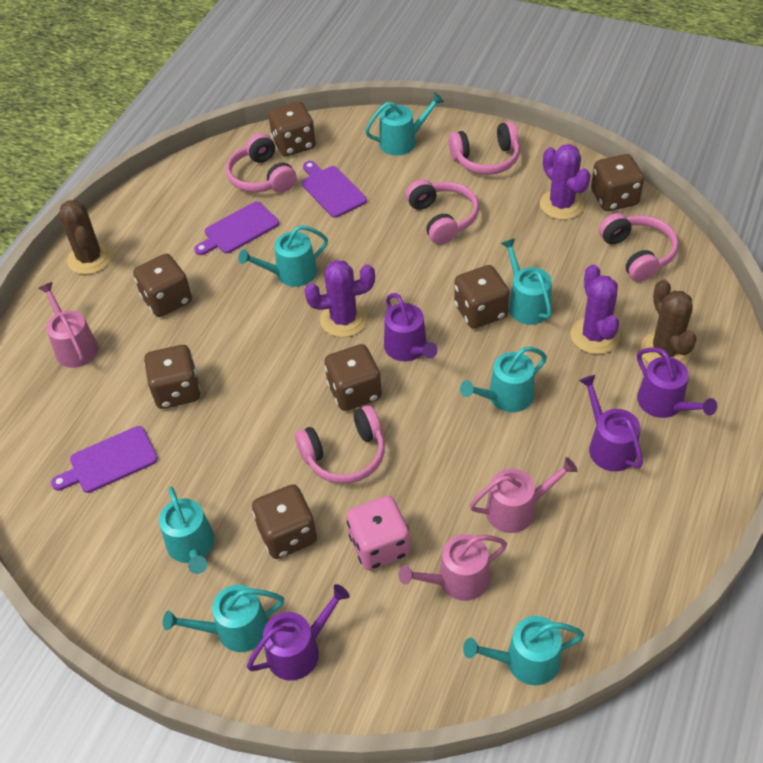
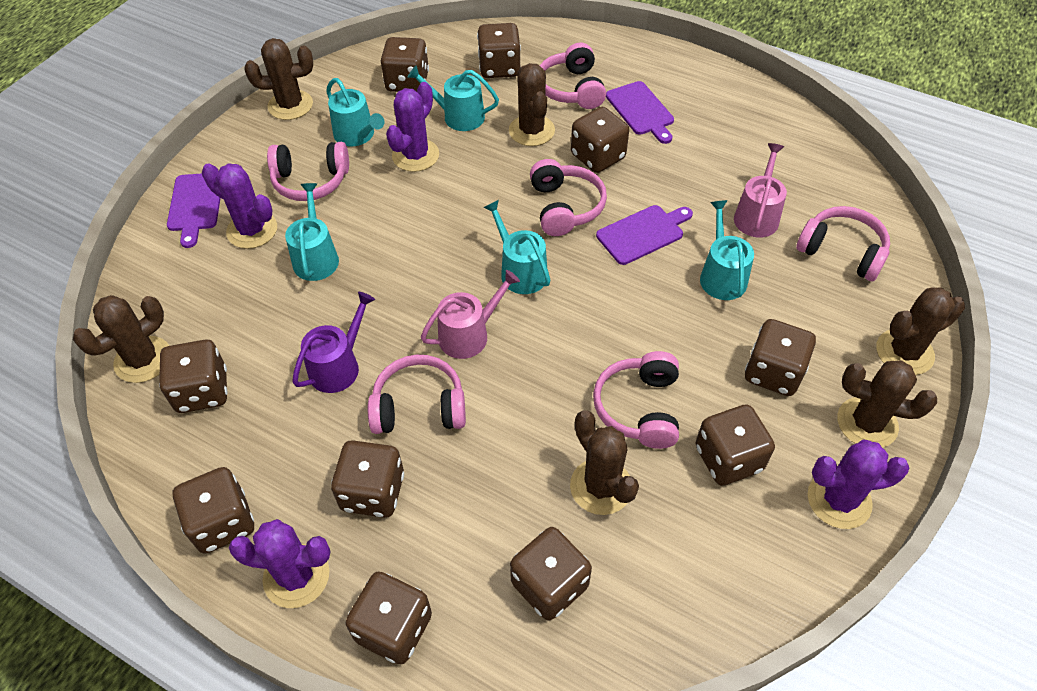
brown cactus: 2 -> 6
brown dice: 7 -> 10
pink dice: 1 -> 0
pink headphones: 5 -> 6
pink watering can: 3 -> 2
purple cactus: 3 -> 4
purple watering can: 4 -> 1
turquoise watering can: 7 -> 5

